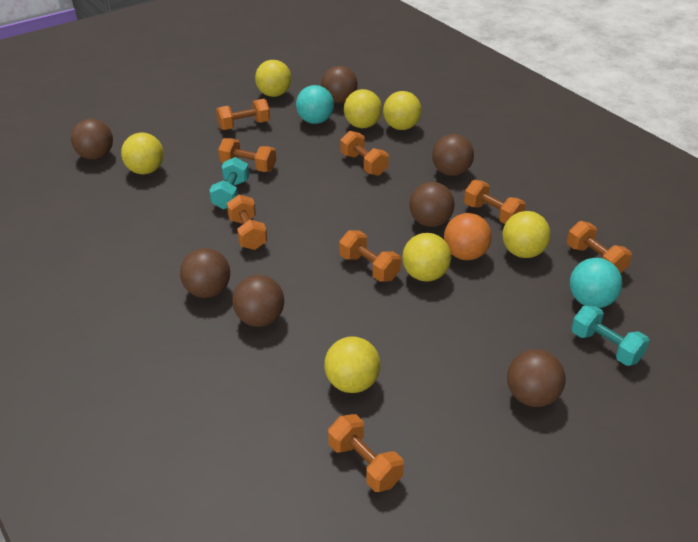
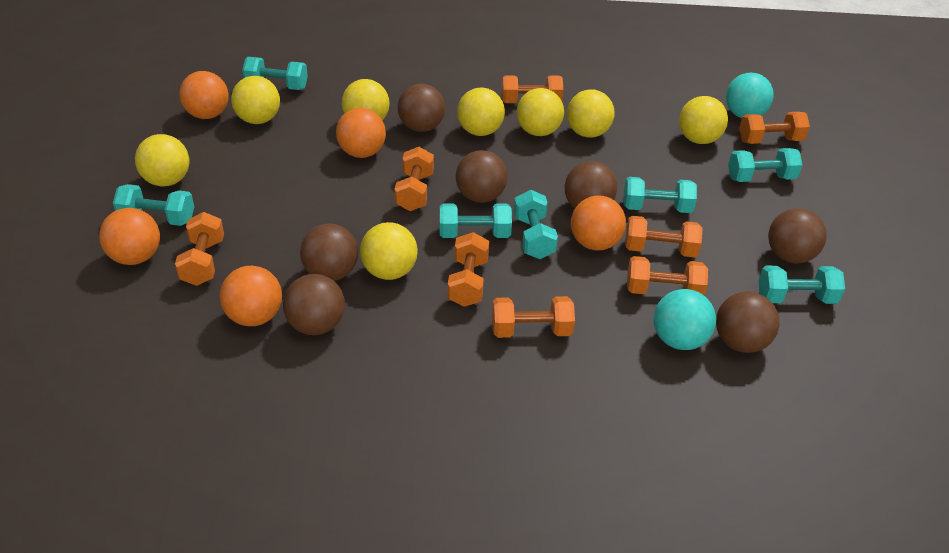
orange ball: 1 -> 5
turquoise dumbbell: 2 -> 7
yellow ball: 7 -> 8

